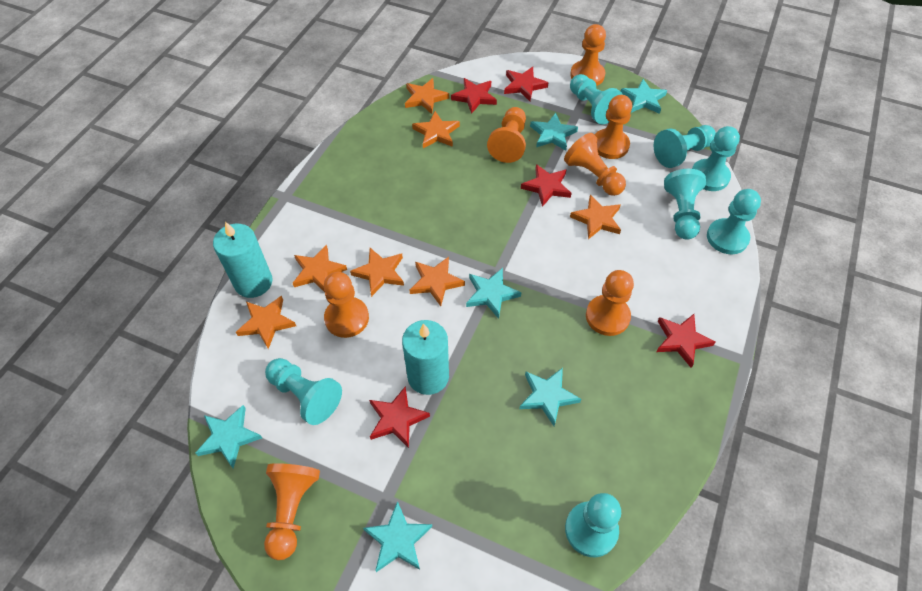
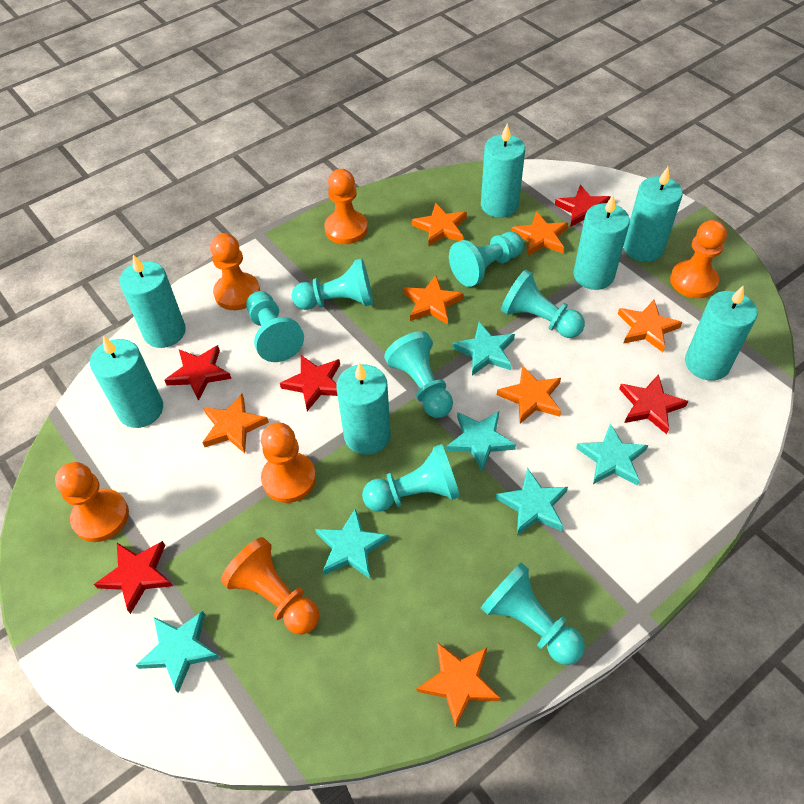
orange pawn: 7 -> 6
turquoise candle: 2 -> 7

